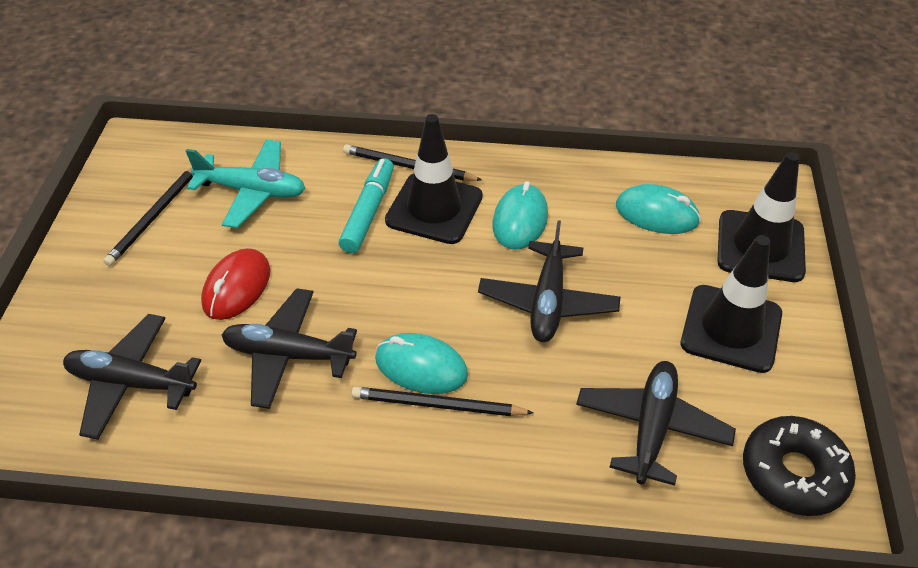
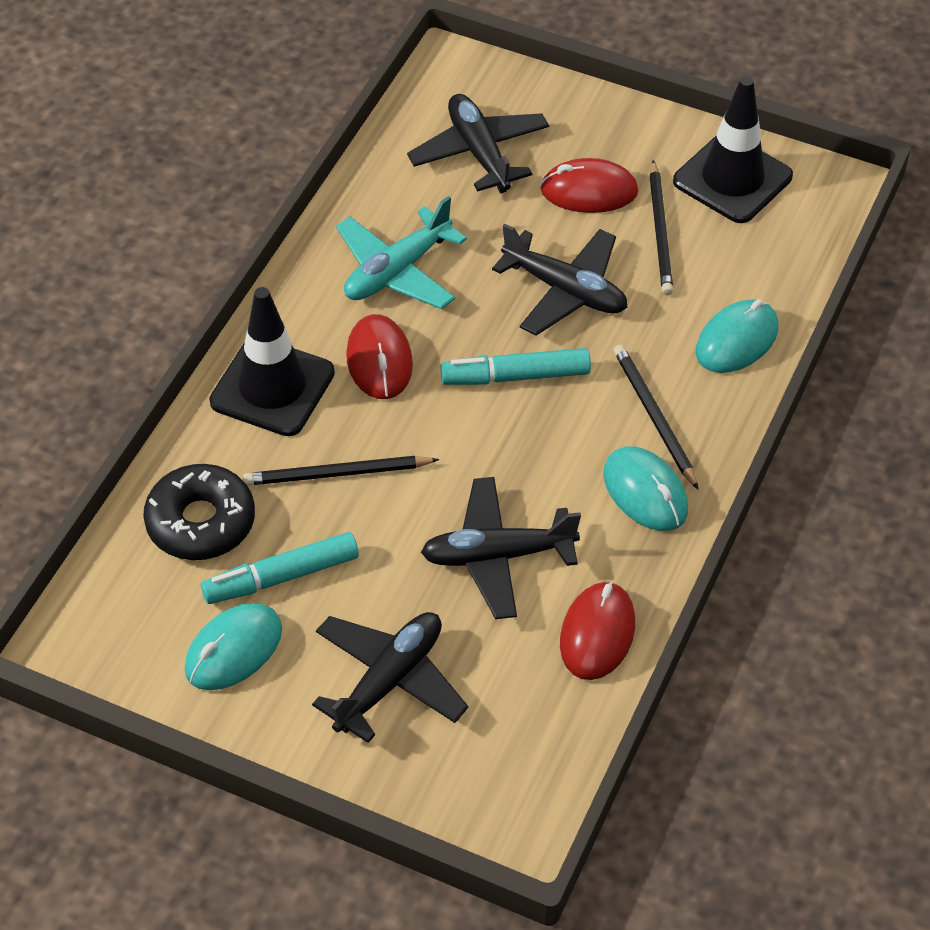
black traffic cone: 3 -> 2
red mouse: 1 -> 3
turquoise marker: 1 -> 2

